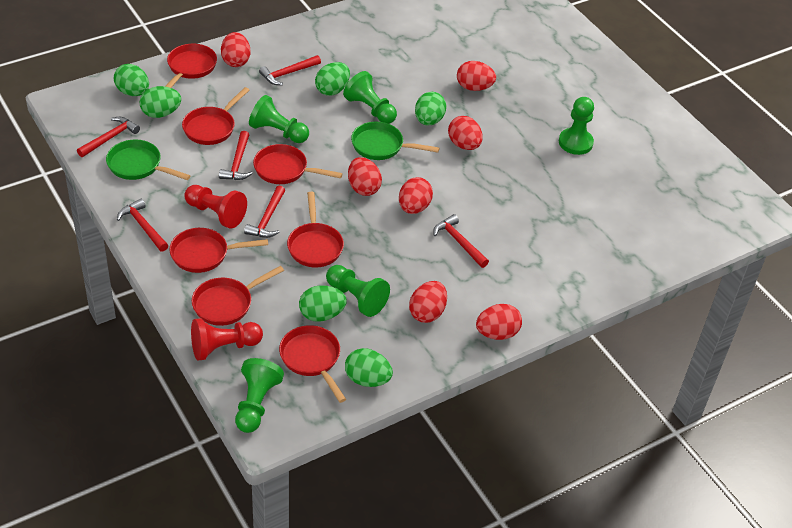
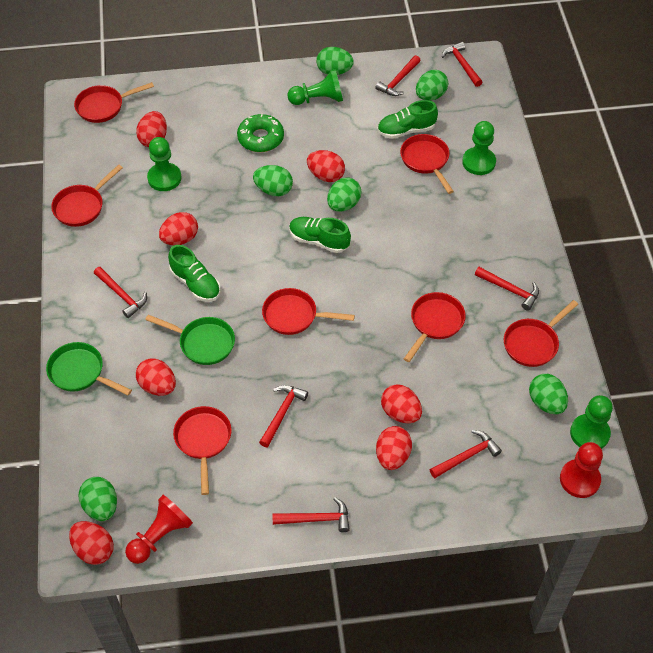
green donut: 0 -> 1
green pawn: 5 -> 4
green shoe: 0 -> 3
red hammer: 6 -> 7

